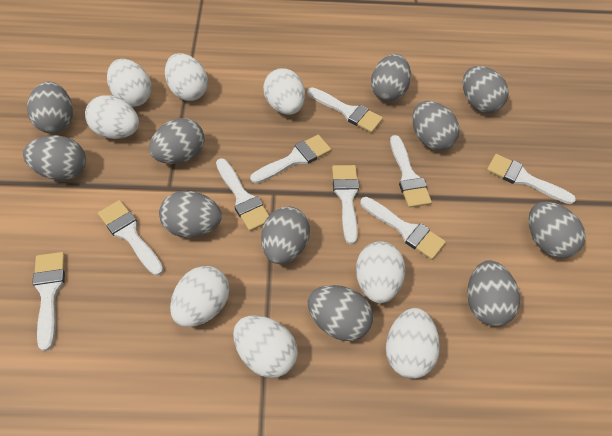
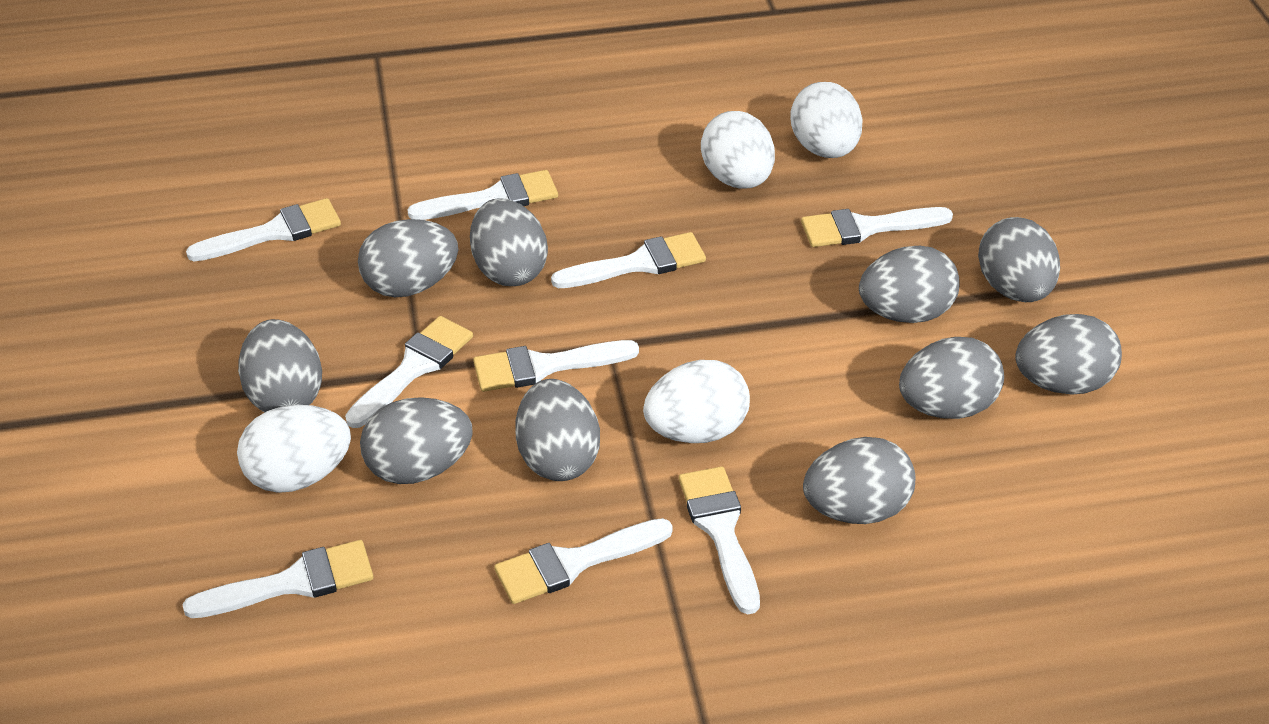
grey egg: 11 -> 10
white egg: 8 -> 4

